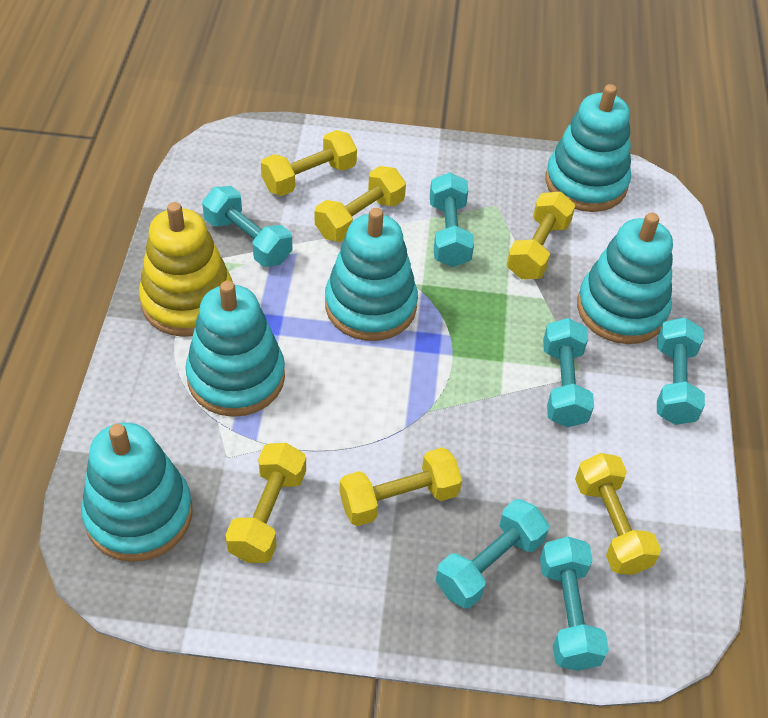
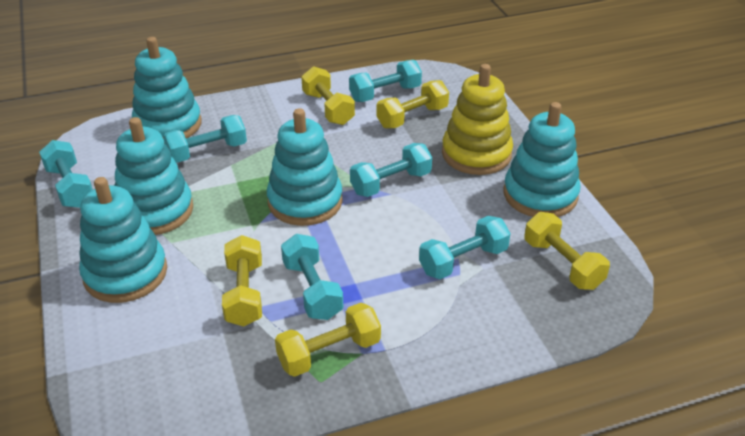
yellow dumbbell: 6 -> 5

